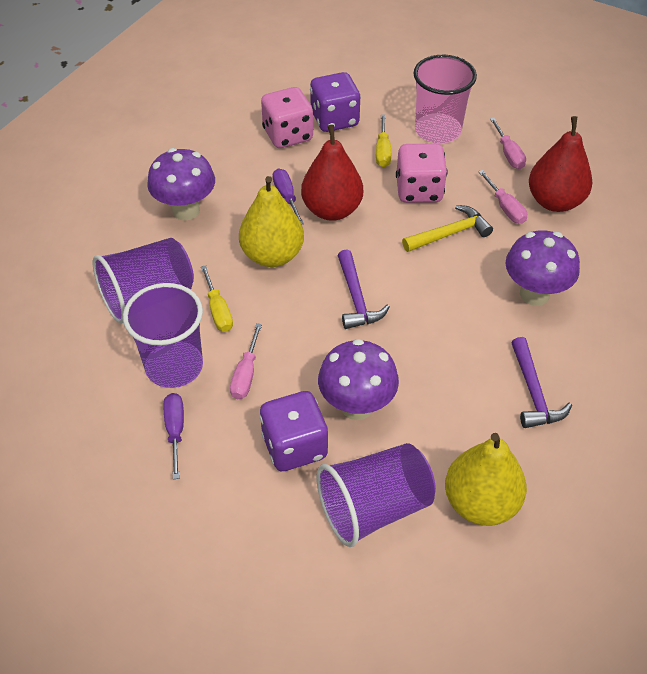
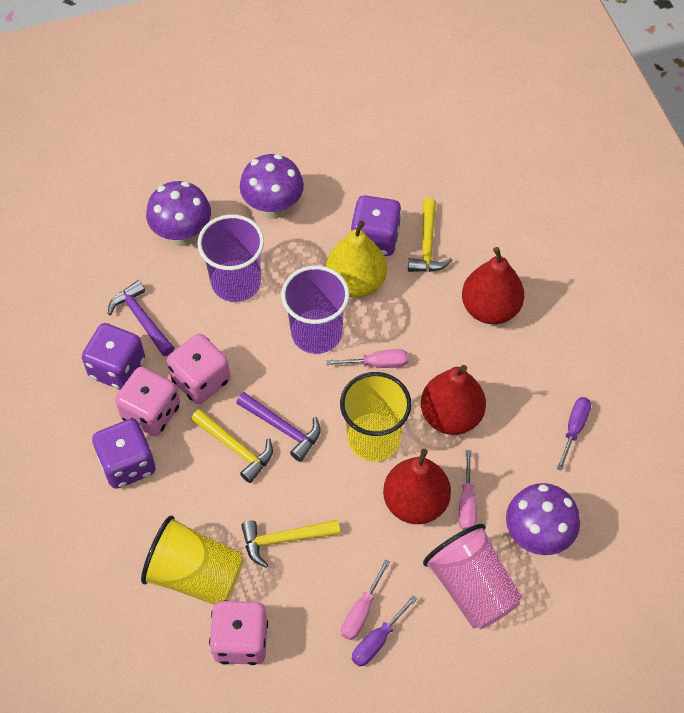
pink dice: 2 -> 3
purple cup: 3 -> 2
purple dice: 2 -> 3
red pear: 2 -> 3
yellow cup: 0 -> 2
yellow hammer: 1 -> 3
yellow pear: 2 -> 1
yellow screwdriver: 2 -> 0

